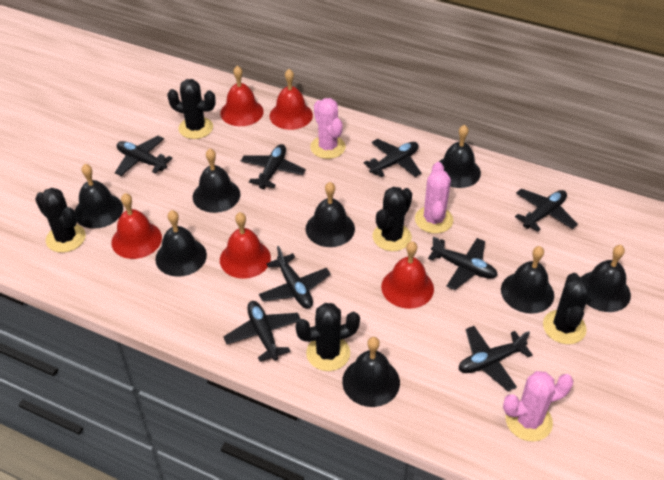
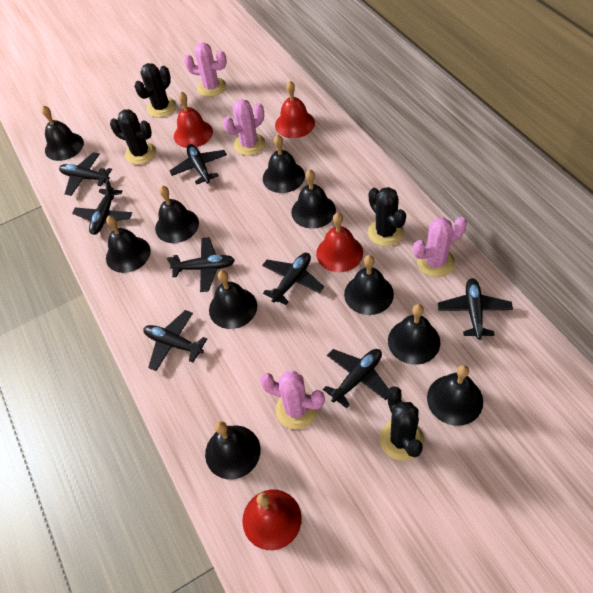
black bell: 8 -> 10
black cactus: 5 -> 4
pink cactus: 3 -> 4
red bell: 5 -> 4

